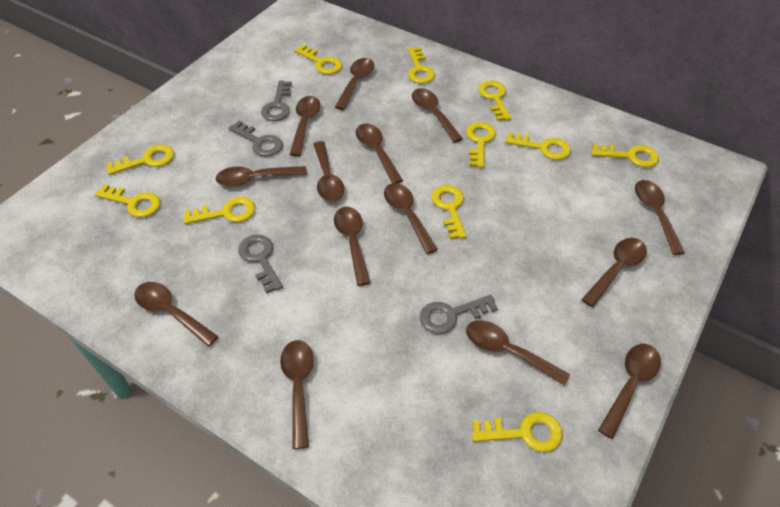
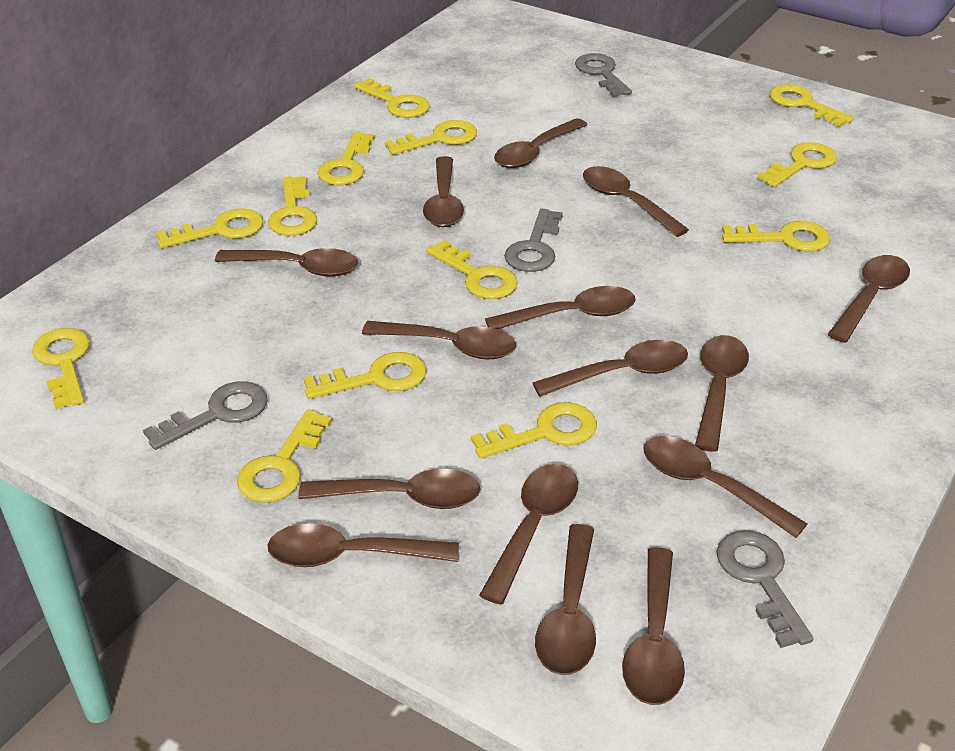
brown spoon: 14 -> 15
yellow key: 11 -> 13

